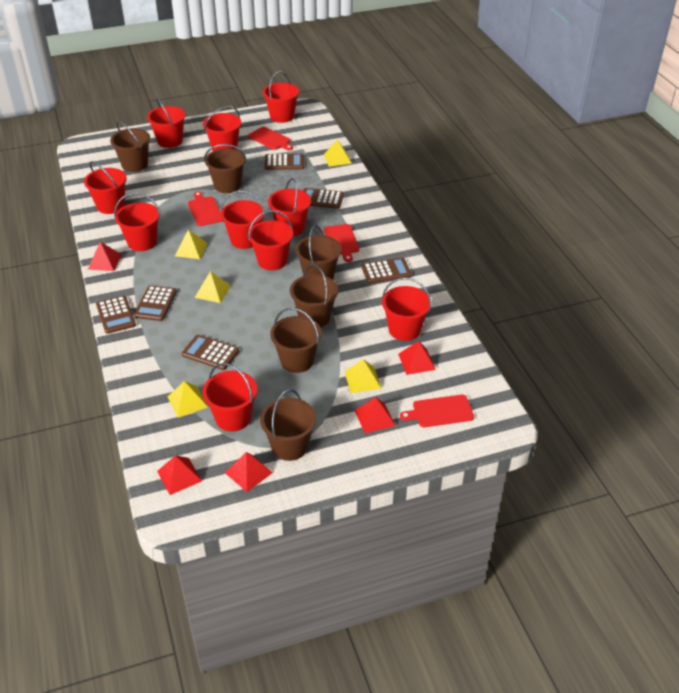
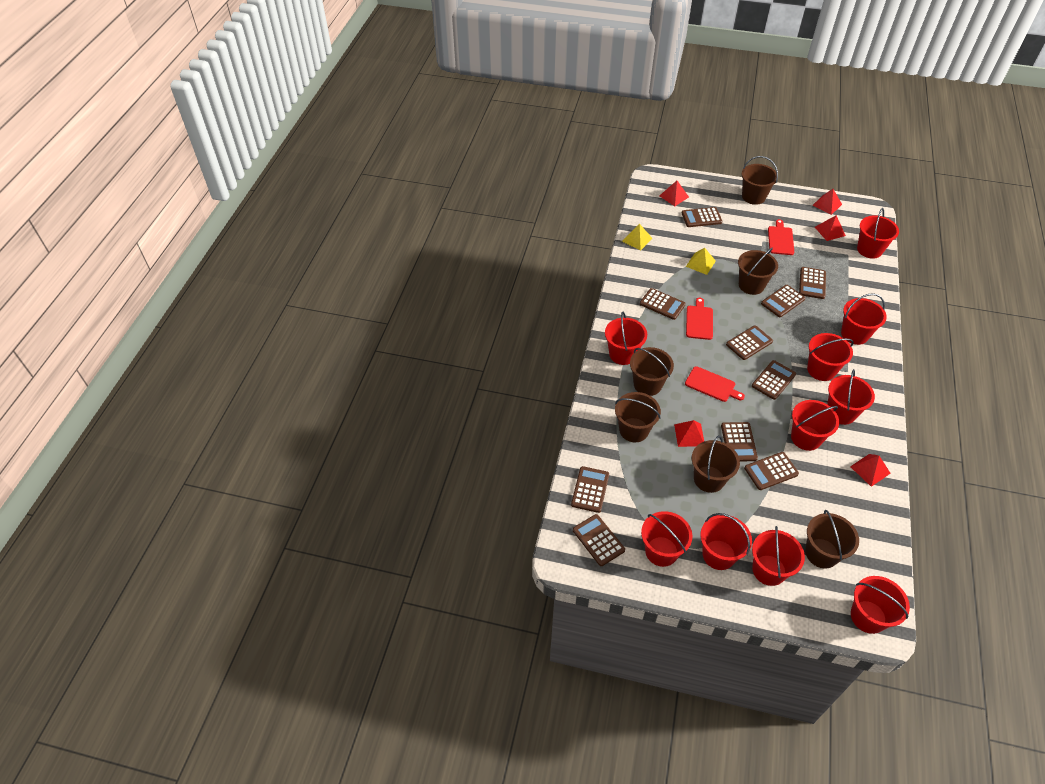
brown calculator: 6 -> 10
red cutting board: 4 -> 3
yellow pyramid: 5 -> 2

